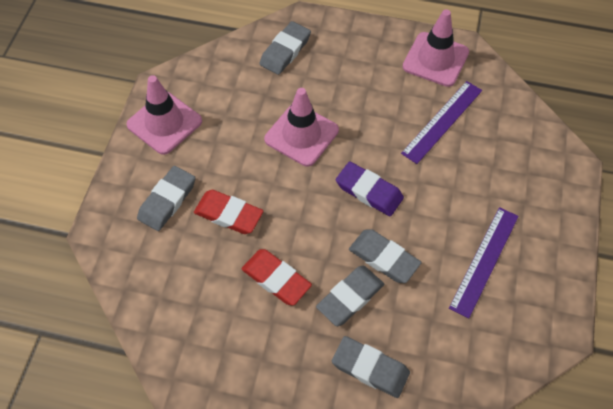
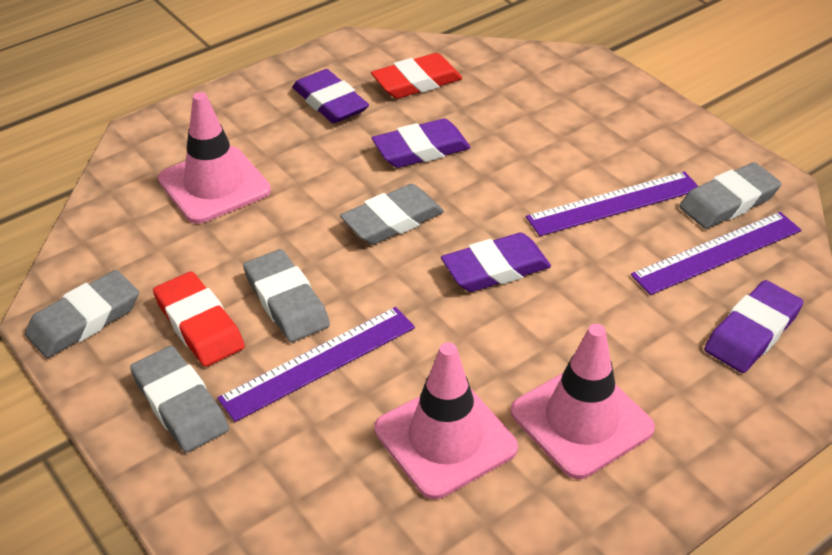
purple eraser: 1 -> 4
purple ruler: 2 -> 3

